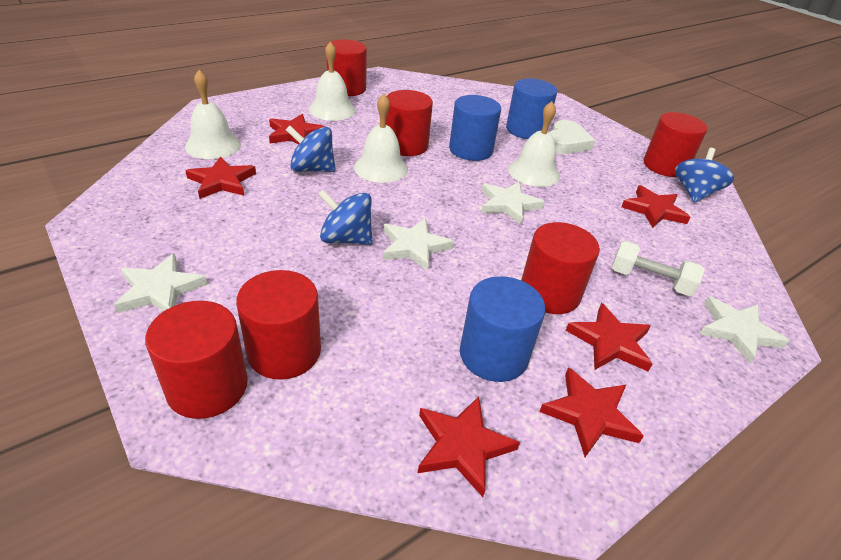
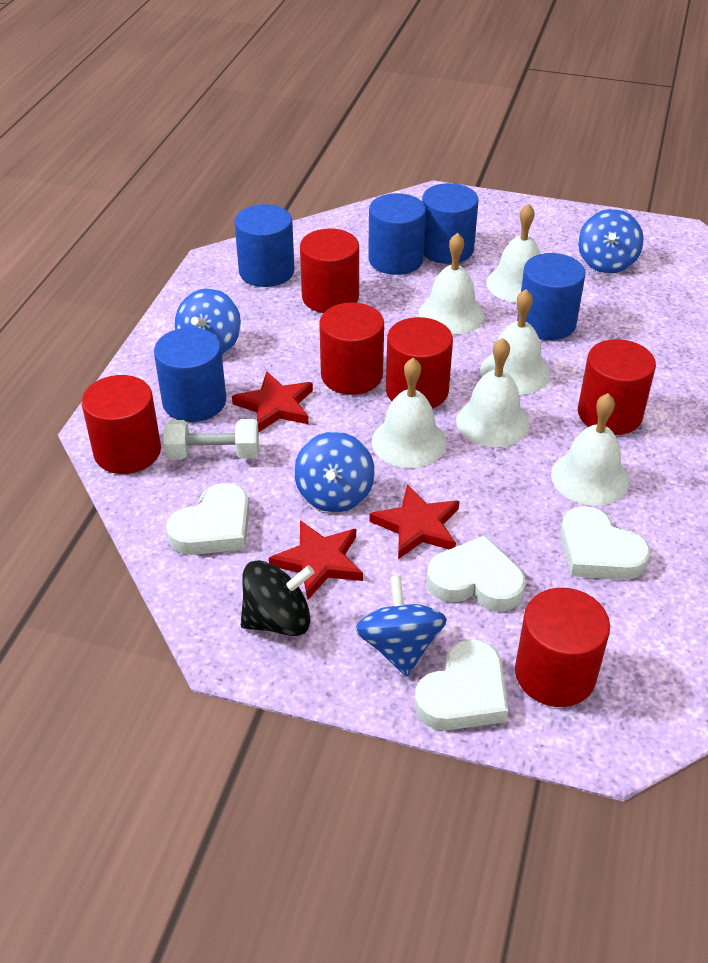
black spinning top: 0 -> 1
blue cylinder: 3 -> 5
blue spinning top: 3 -> 4
red star: 6 -> 3
white bell: 4 -> 6
white heart: 1 -> 4
white star: 4 -> 0

